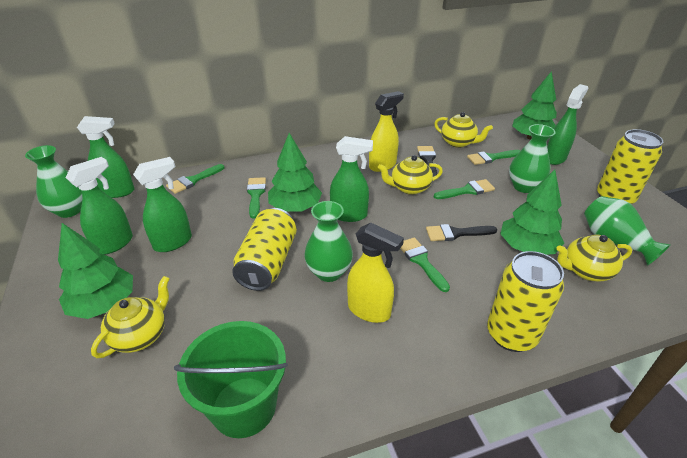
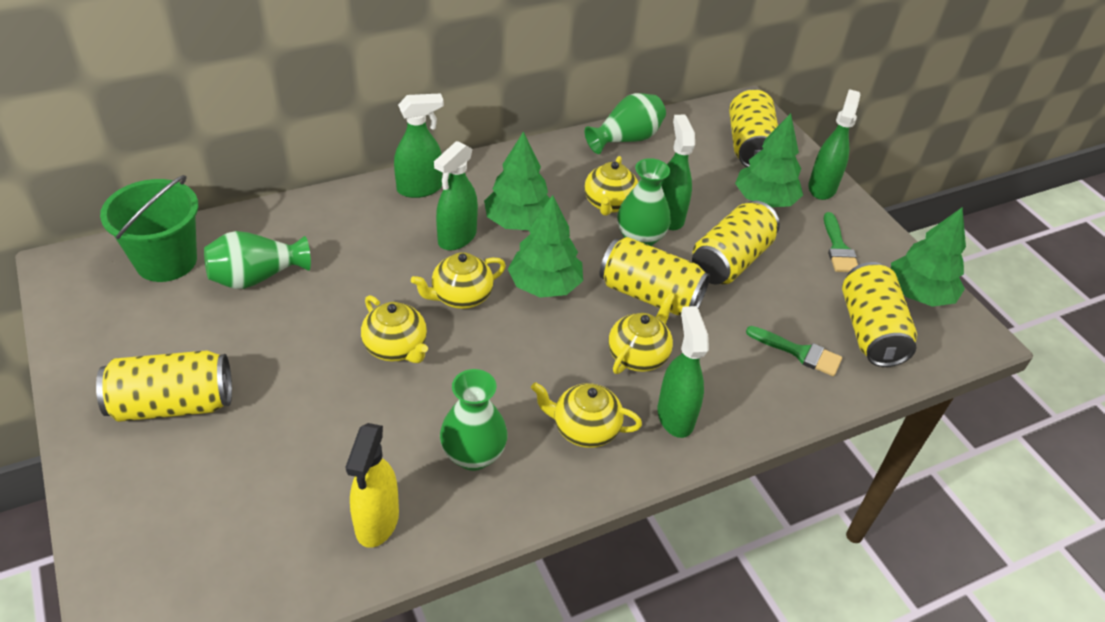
black brush: 2 -> 0
green brush: 5 -> 2
yellow can: 3 -> 5
yellow spray bottle: 2 -> 1
yellow teapot: 4 -> 5

